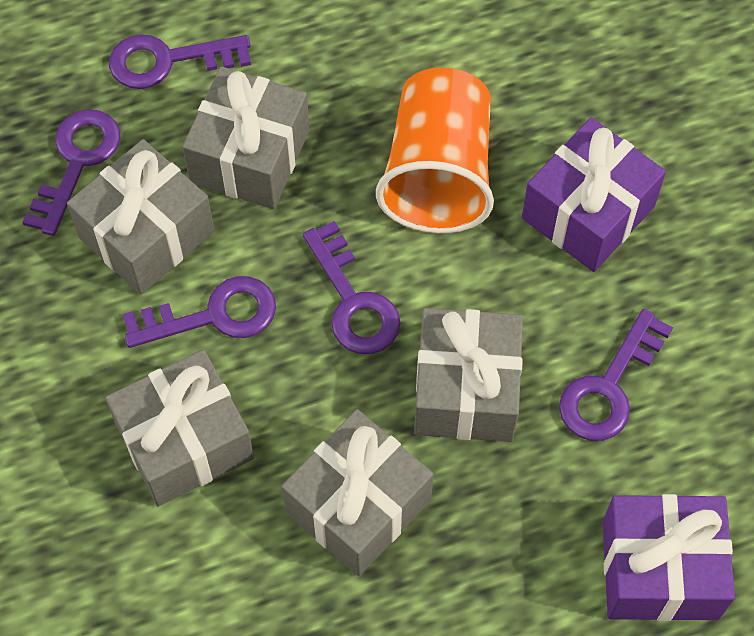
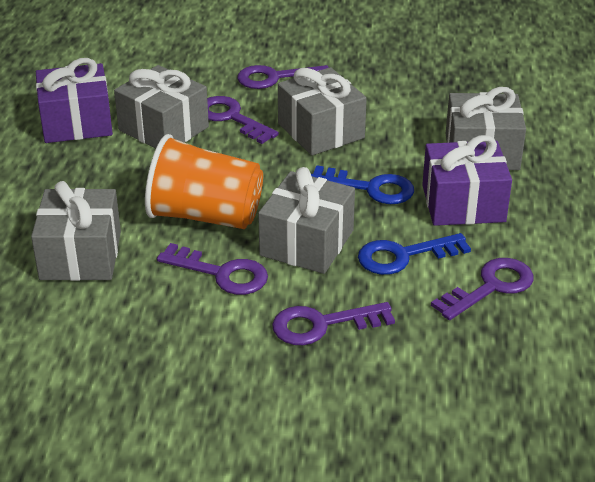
blue key: 0 -> 2

